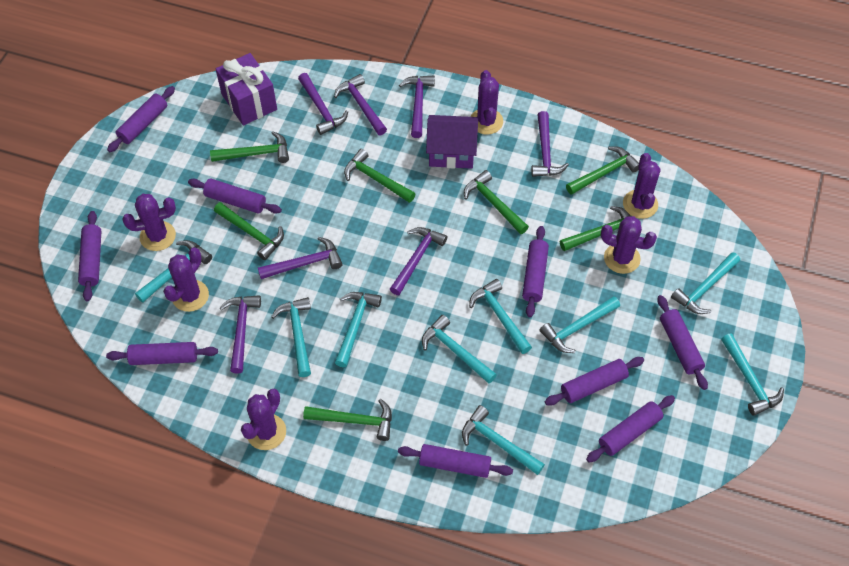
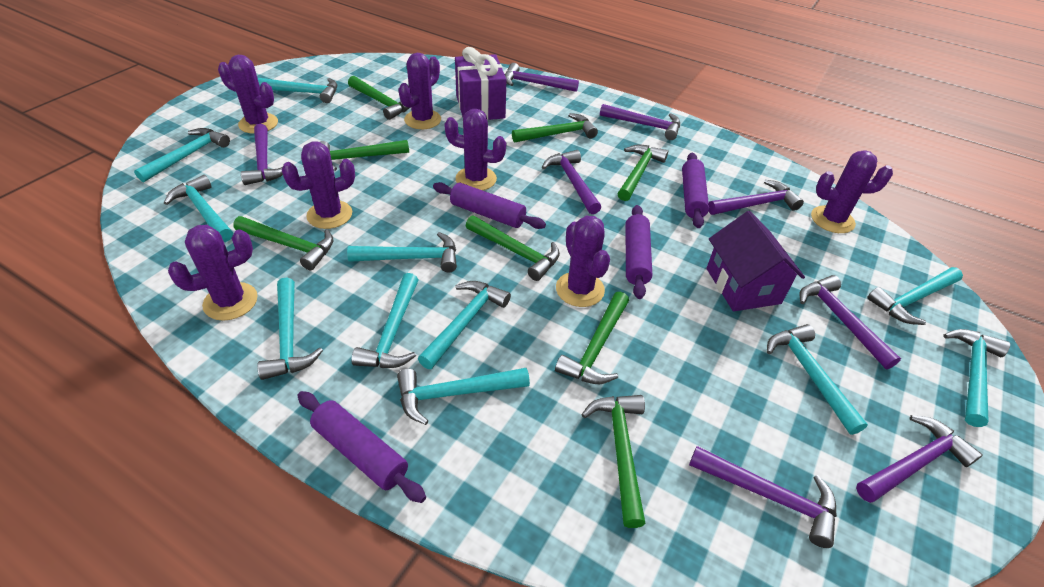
green hammer: 7 -> 8
purple cactus: 6 -> 7
purple hammer: 7 -> 8
purple rolling pin: 9 -> 4
turquoise hammer: 9 -> 11

